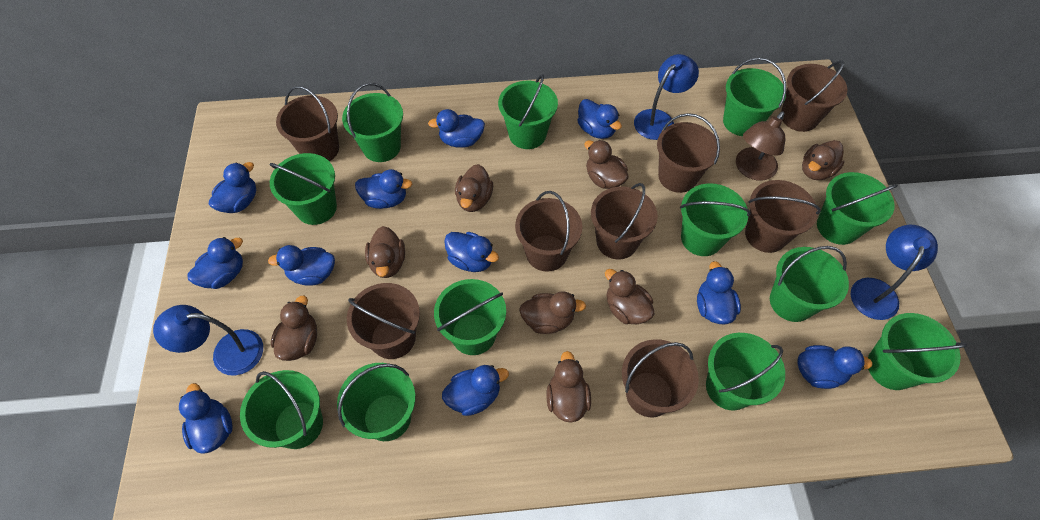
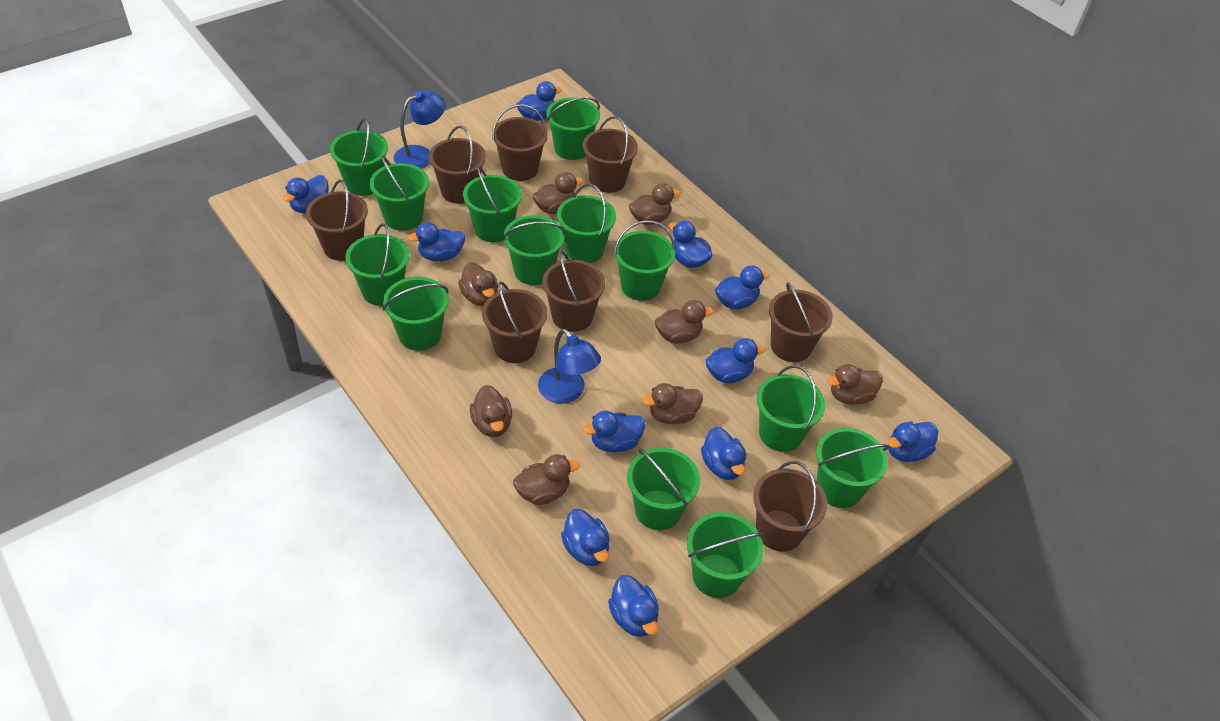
blue lamp: 3 -> 2
brown lamp: 1 -> 0
green bucket: 12 -> 13

